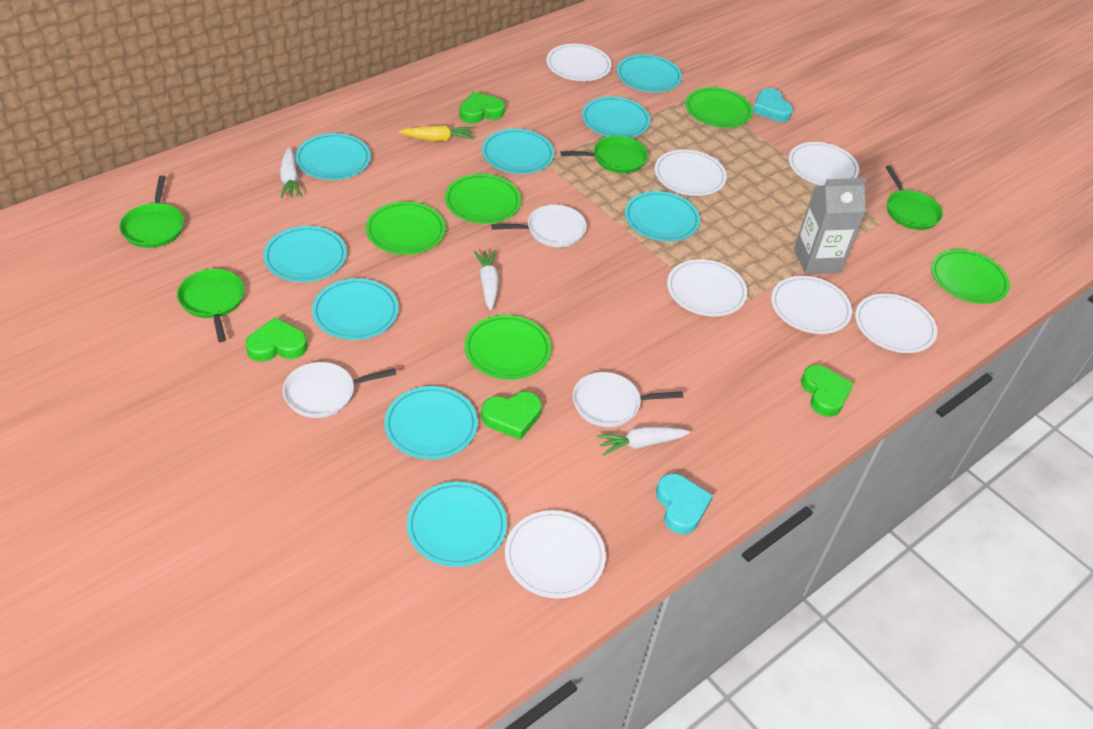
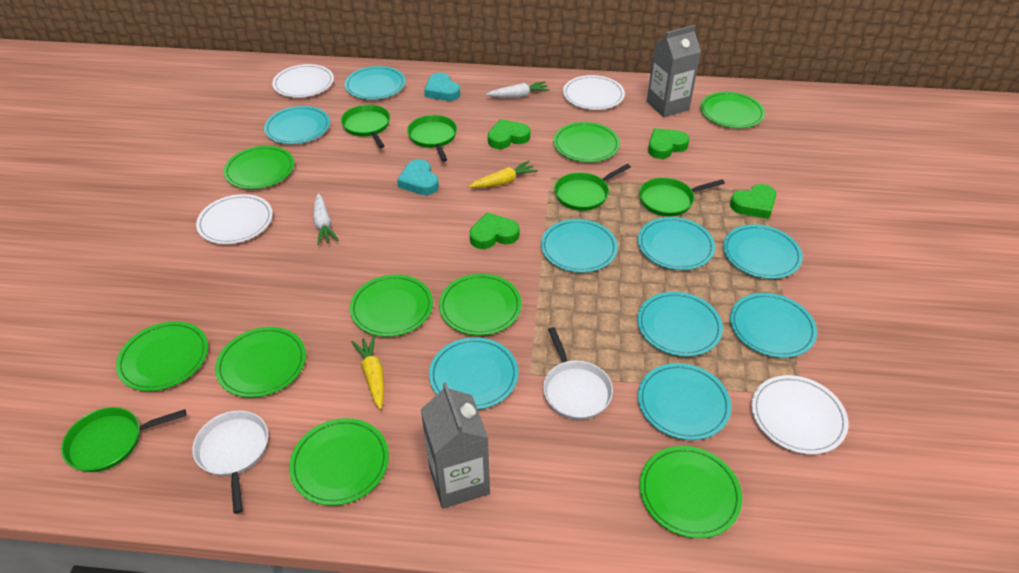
green pan: 4 -> 5
green plate: 5 -> 9
grey carton: 1 -> 2
white carrot: 3 -> 2
white pan: 3 -> 2
white plate: 7 -> 4
yellow carrot: 1 -> 2

